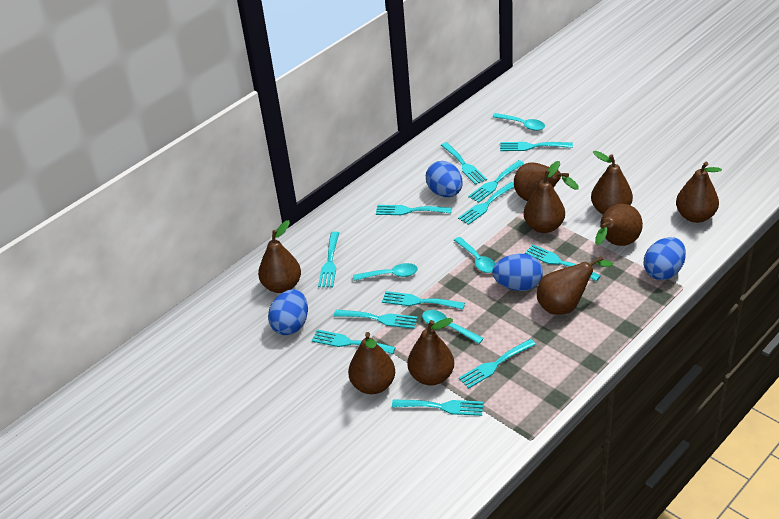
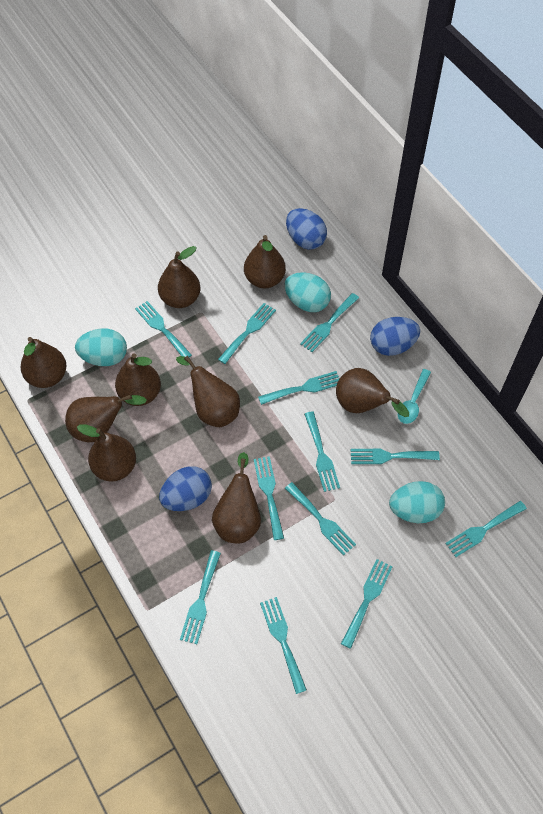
blue egg: 4 -> 3
turquoise egg: 0 -> 3
turquoise spoon: 4 -> 1

